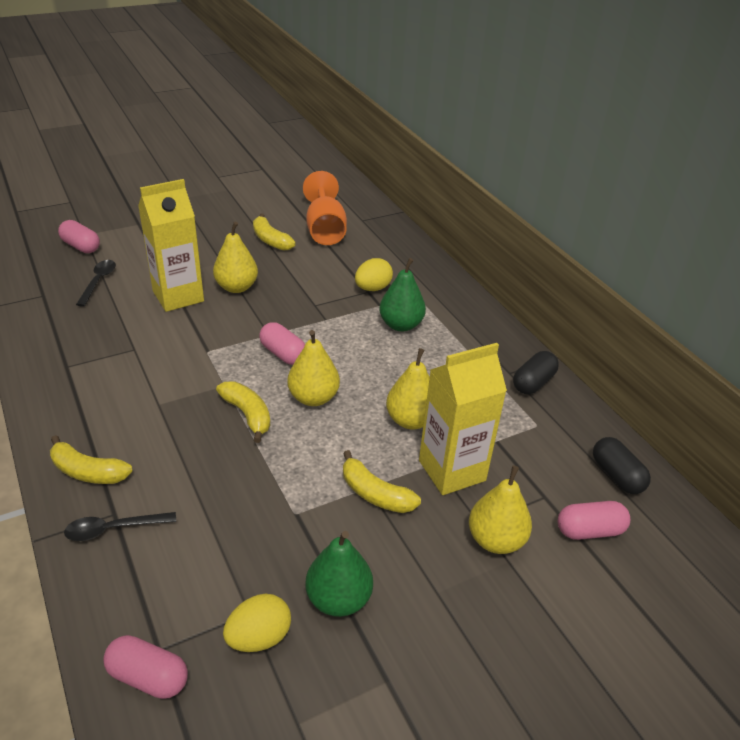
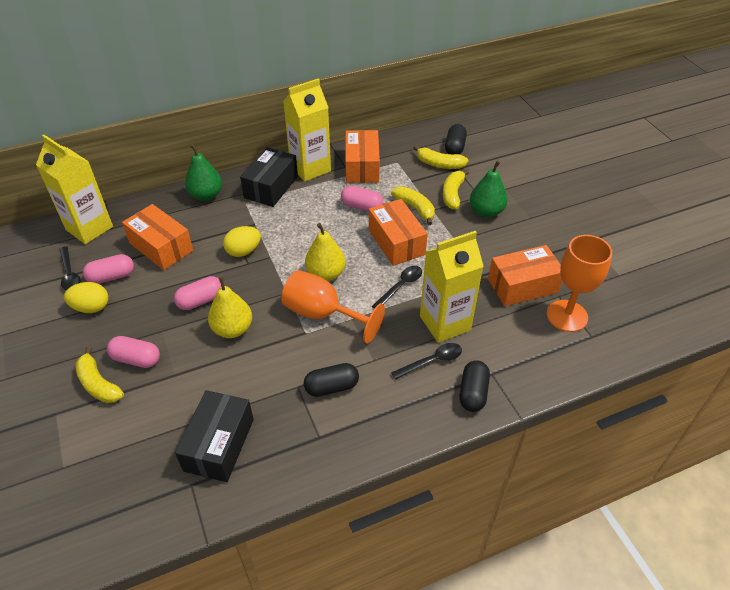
black box: 0 -> 2
black capsule: 2 -> 3
black spoon: 2 -> 3
orange box: 0 -> 4
orange goblet: 1 -> 2
yellow carton: 2 -> 3
yellow pear: 4 -> 2

